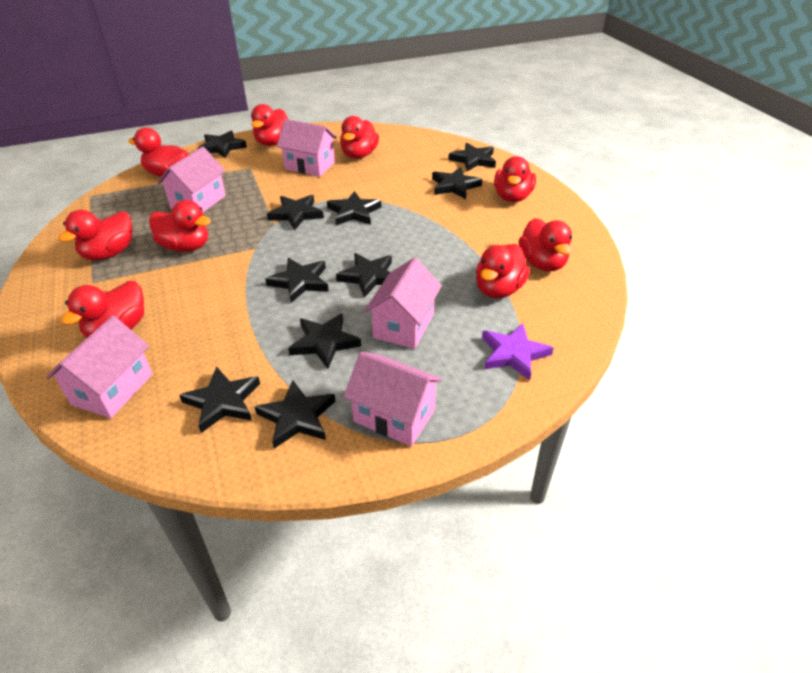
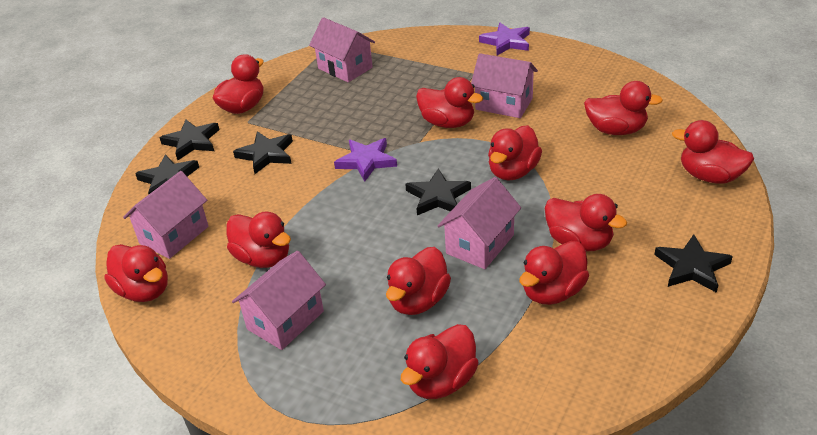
black star: 10 -> 5
purple star: 1 -> 2
red duck: 9 -> 11

